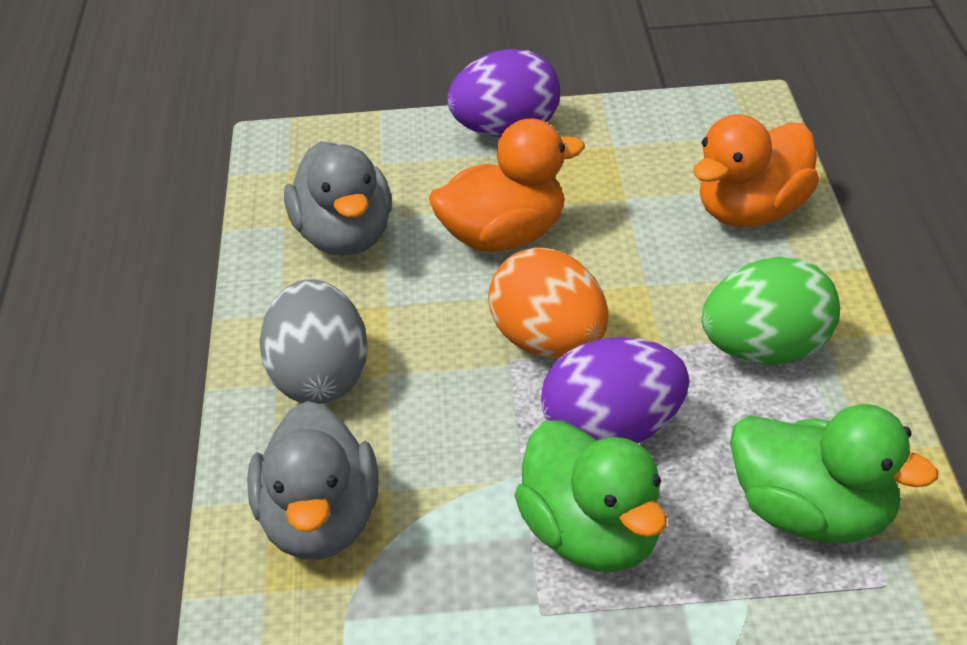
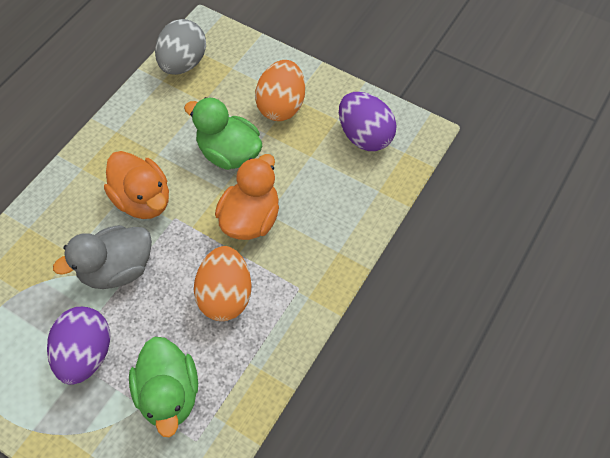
green egg: 1 -> 0
grey duck: 2 -> 1
orange egg: 1 -> 2

